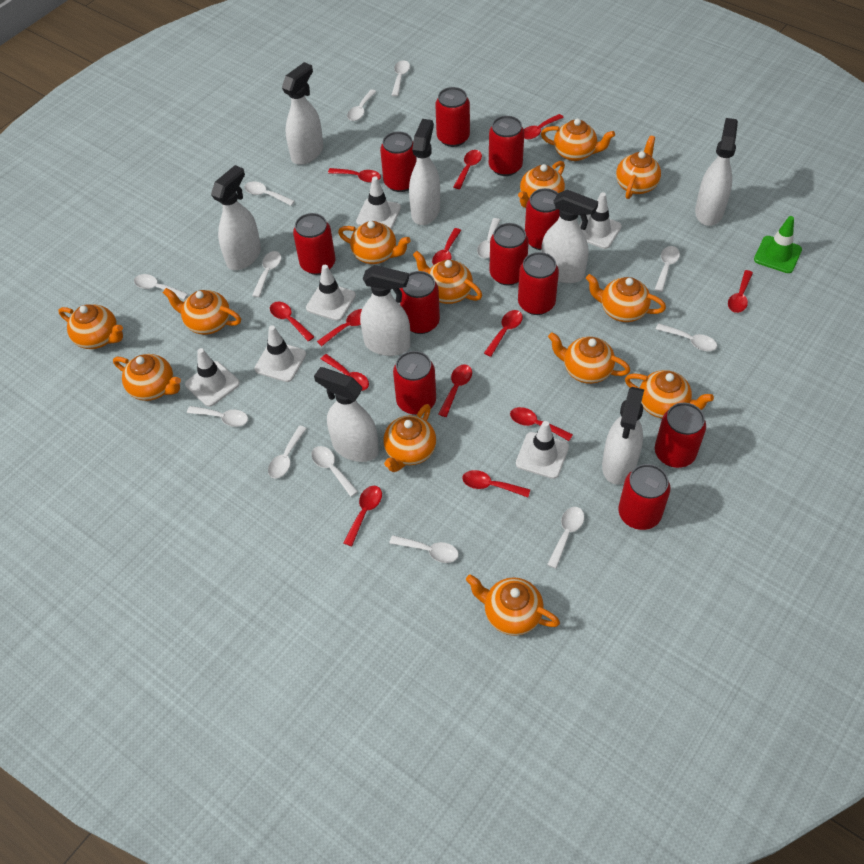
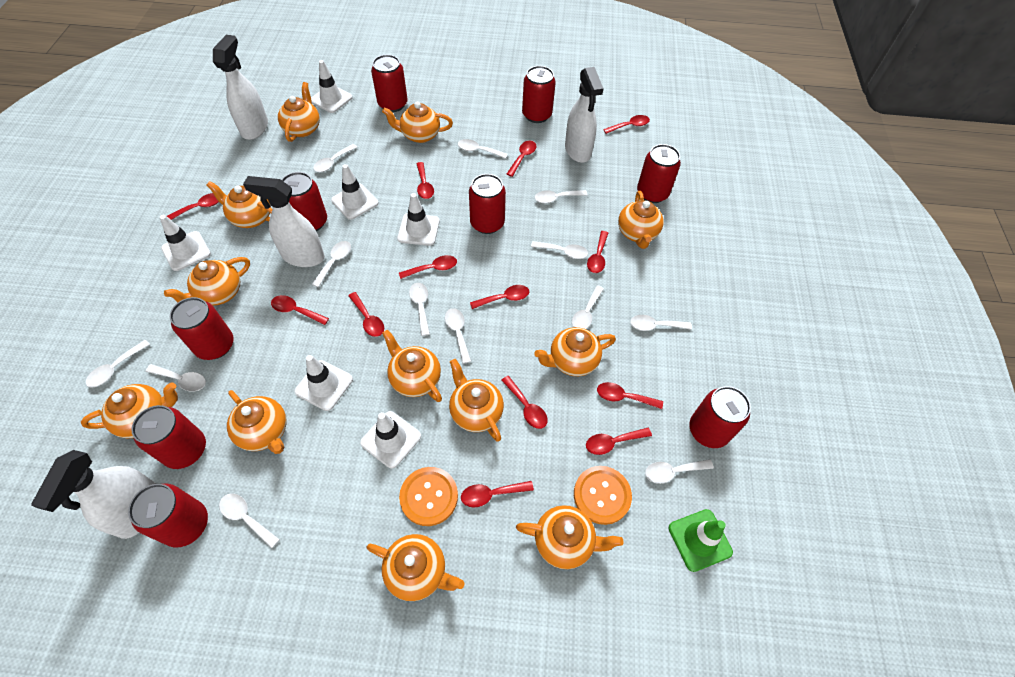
orange button: 0 -> 2
orange teapot: 13 -> 12
red can: 11 -> 9
white spray bottle: 8 -> 4

